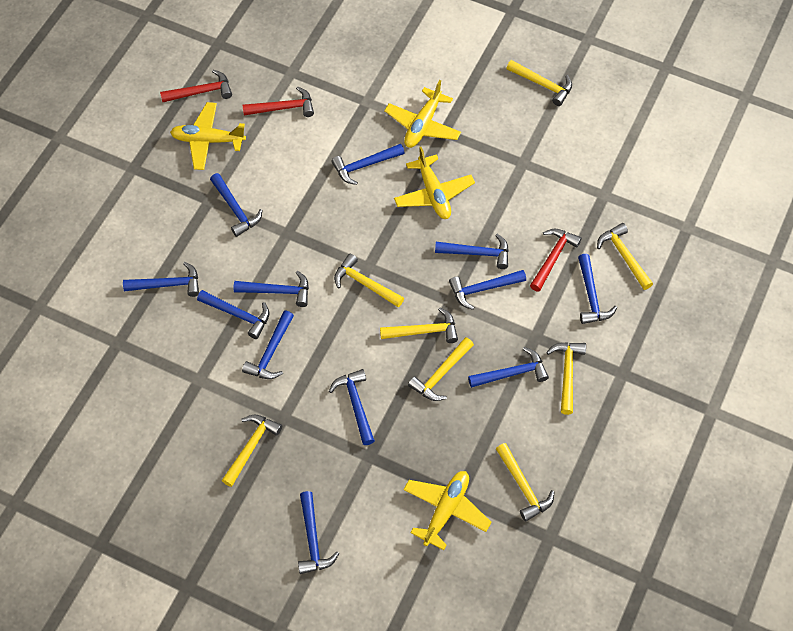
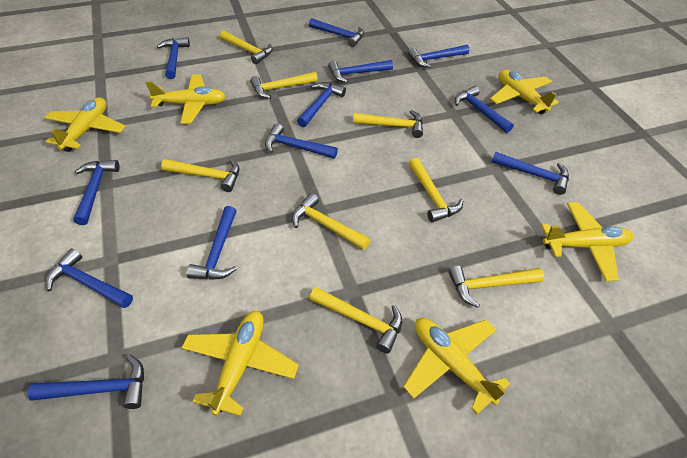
red hammer: 3 -> 0
yellow plane: 4 -> 6

